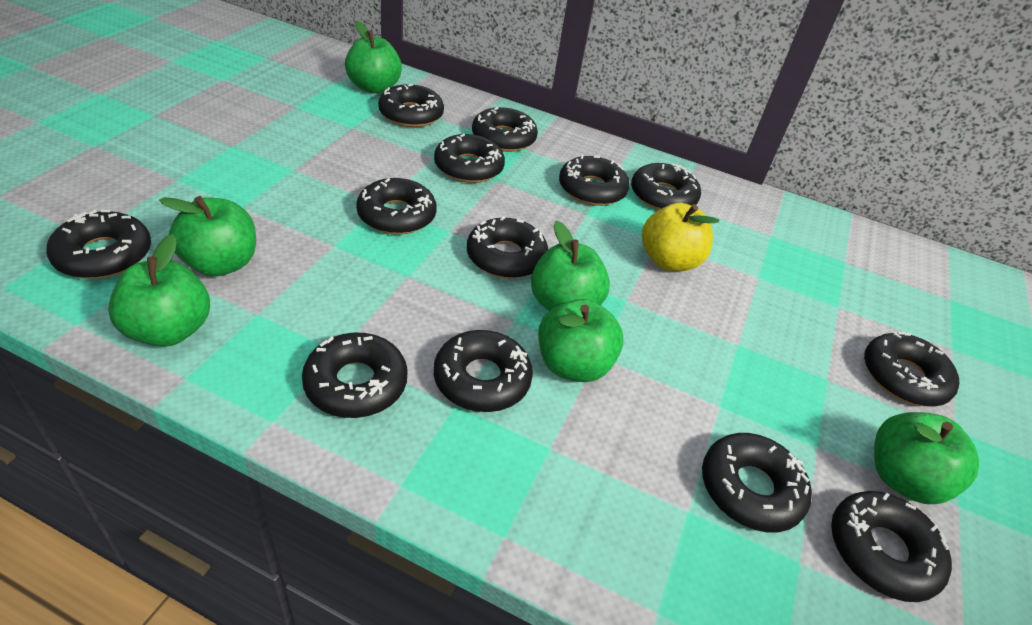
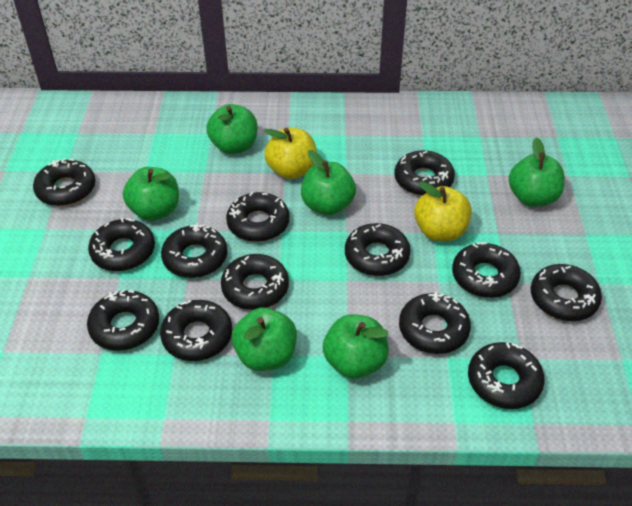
yellow apple: 1 -> 2

